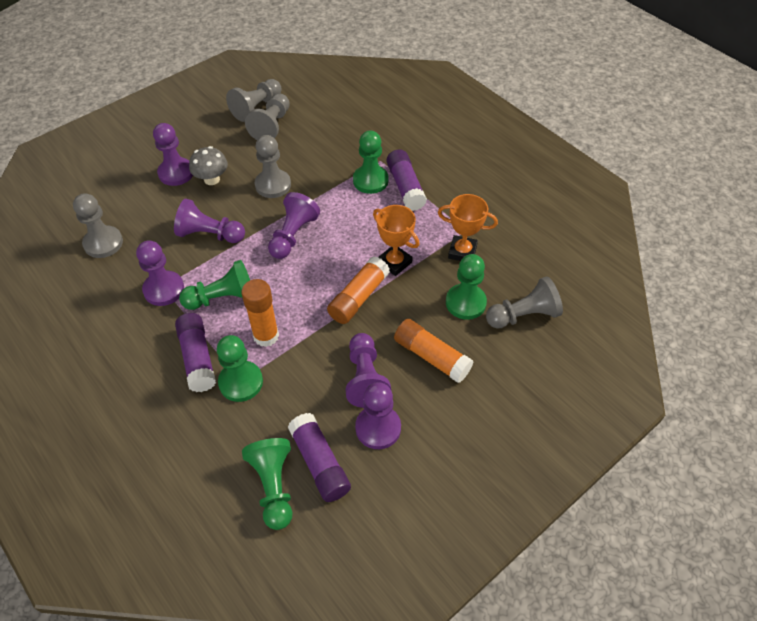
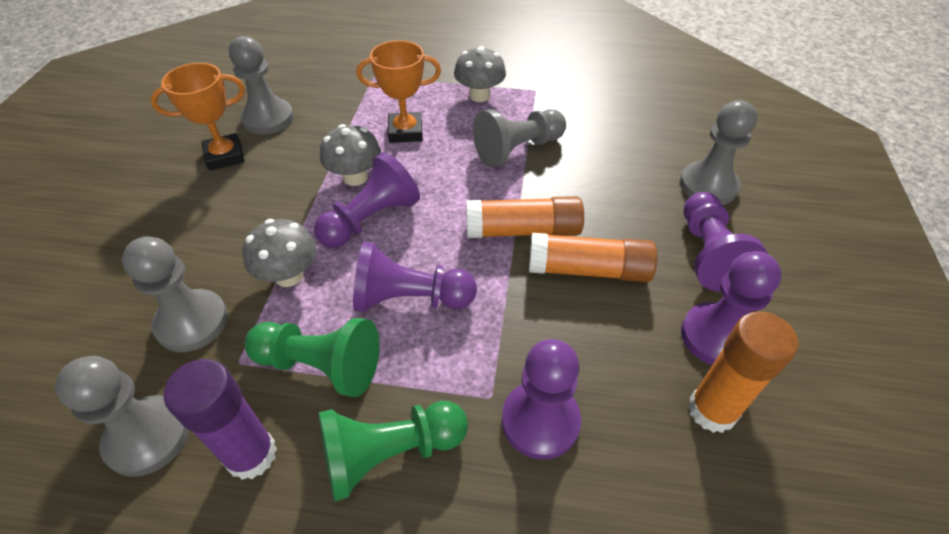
green pawn: 5 -> 2
grey mushroom: 1 -> 3
purple glue stick: 3 -> 1
purple pawn: 6 -> 5

